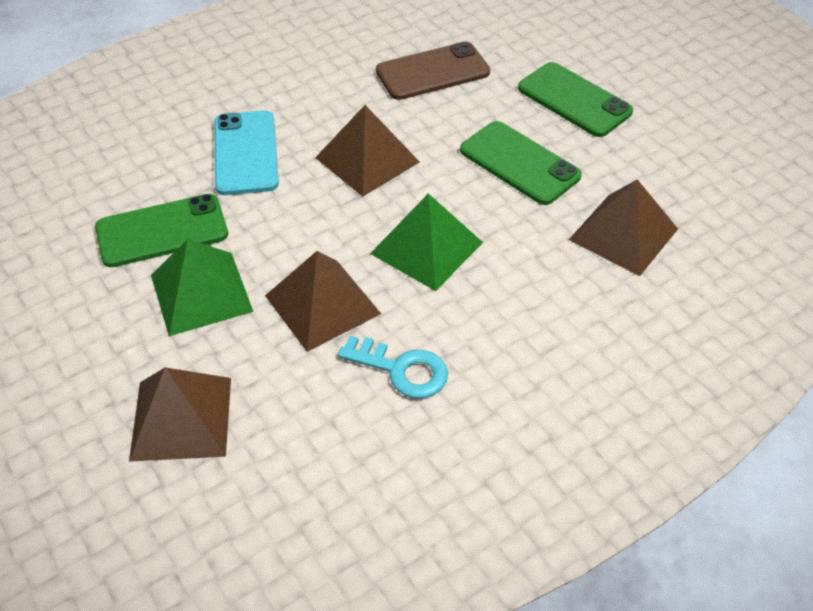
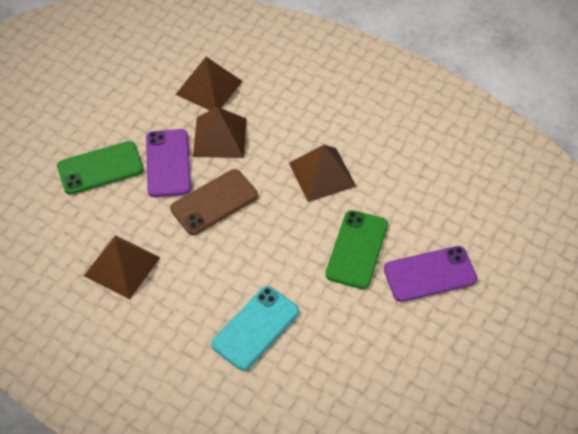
green phone: 3 -> 2
green pyramid: 2 -> 0
purple phone: 0 -> 2
turquoise key: 1 -> 0

